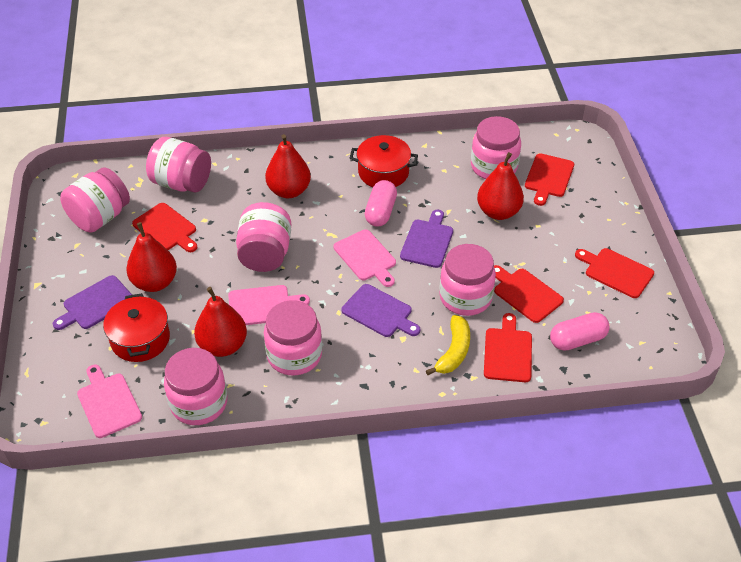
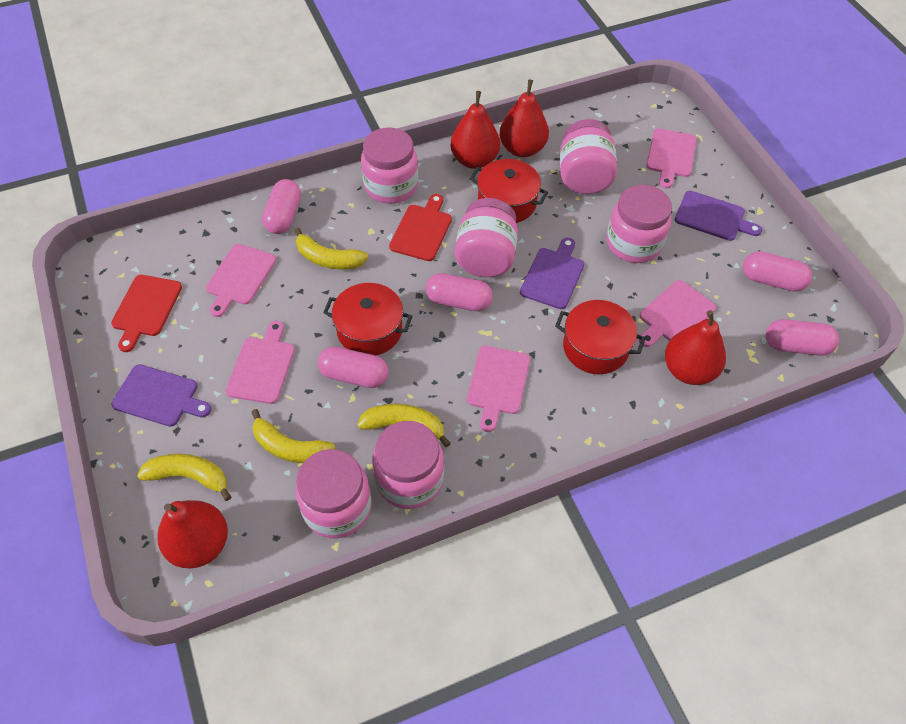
pink capsule: 2 -> 5
pink cutting board: 3 -> 5
pink jar: 7 -> 6
red cutting board: 5 -> 2
red pot: 2 -> 3
yellow banana: 1 -> 4

